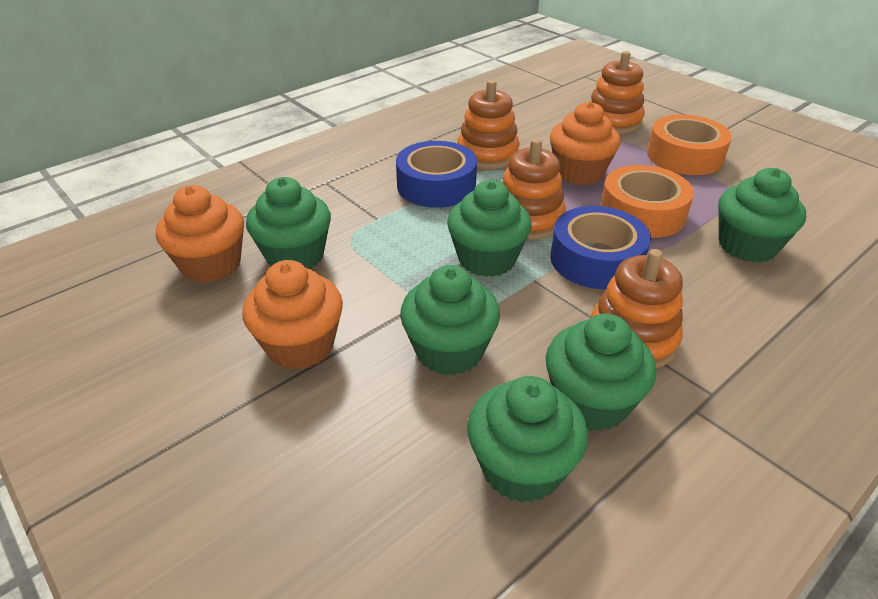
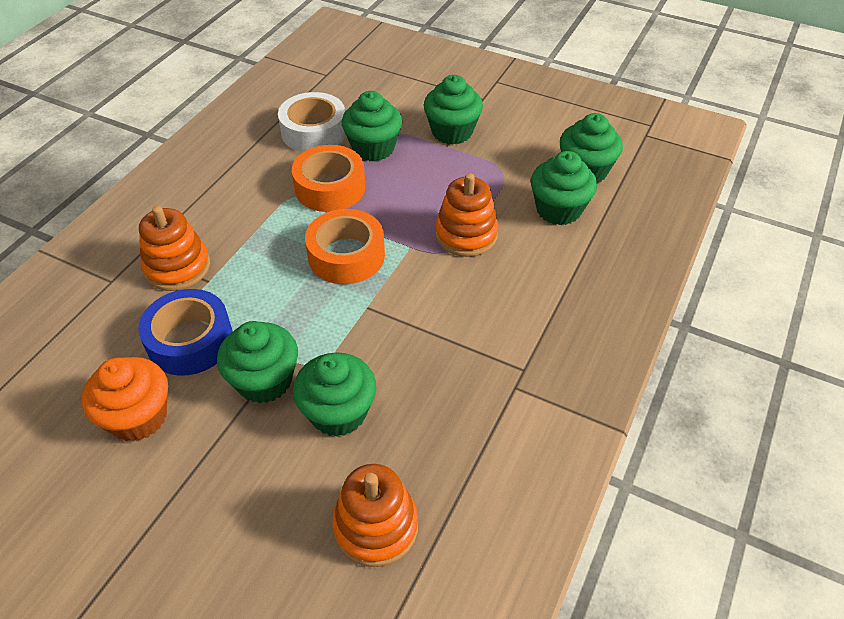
blue tape: 2 -> 1
orange cupcake: 3 -> 1
orange stacking toy: 4 -> 3
white tape: 0 -> 1

